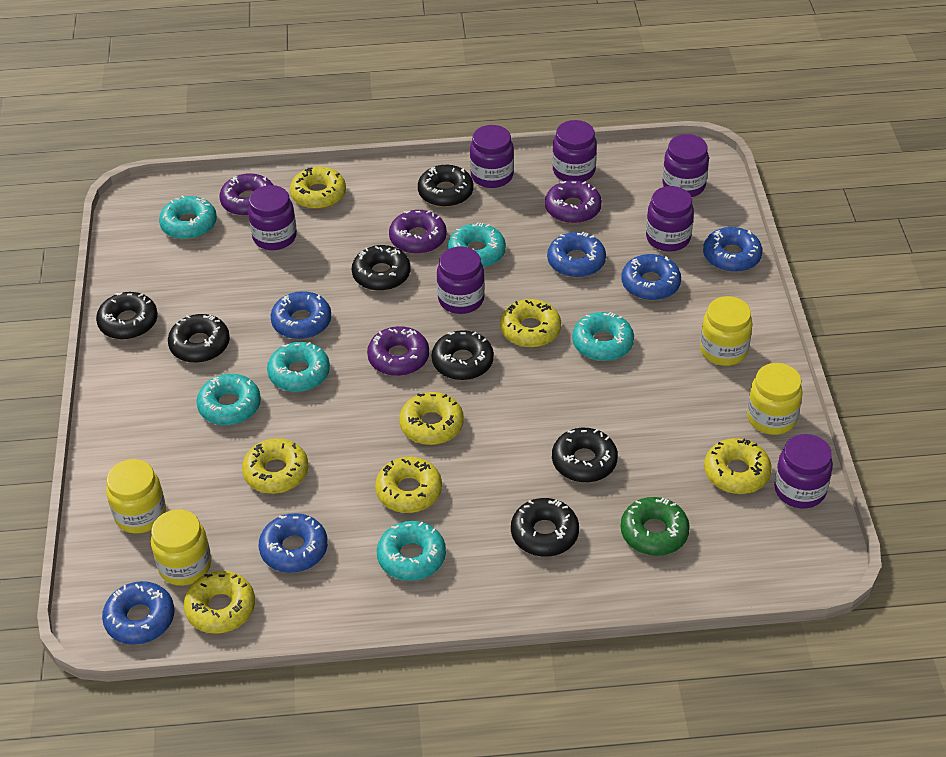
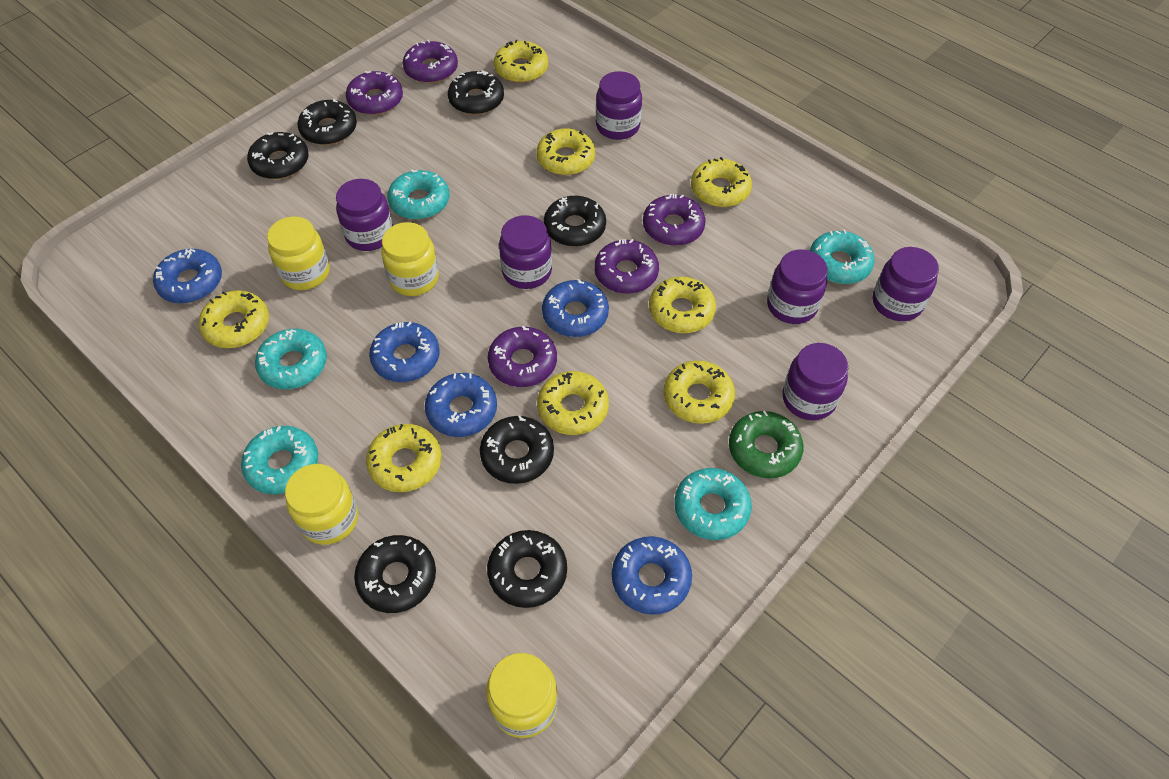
blue donut: 6 -> 5
purple donut: 4 -> 5
purple jar: 7 -> 6
turquoise donut: 6 -> 5
yellow donut: 7 -> 8

